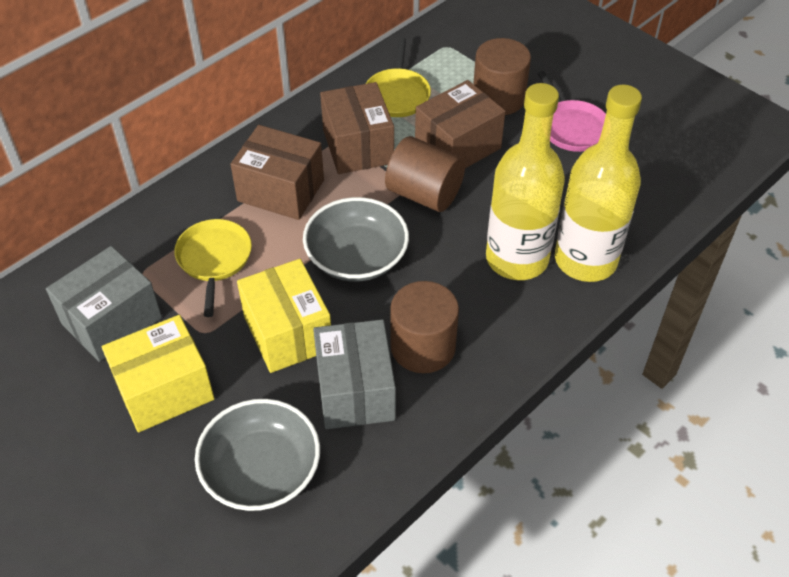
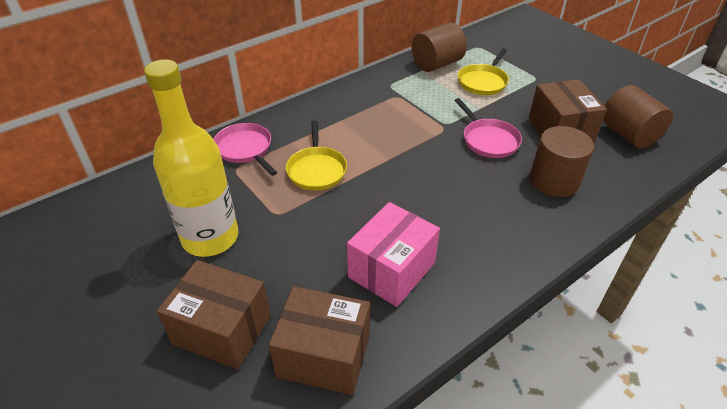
grey bowl: 2 -> 0
grey box: 2 -> 0
pink box: 0 -> 1
pink pan: 1 -> 2
yellow bottle: 2 -> 1
yellow box: 2 -> 0

